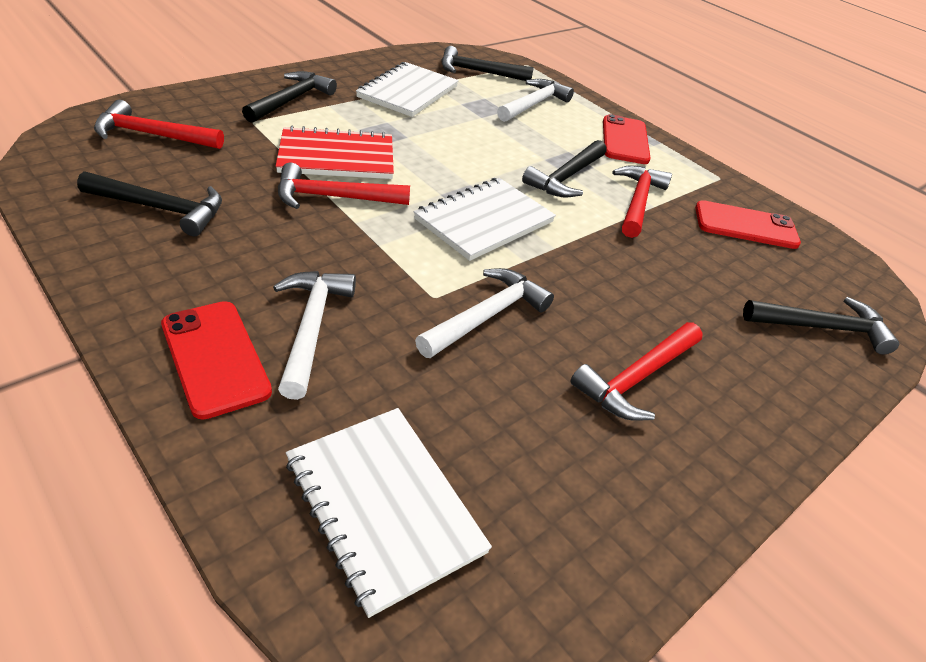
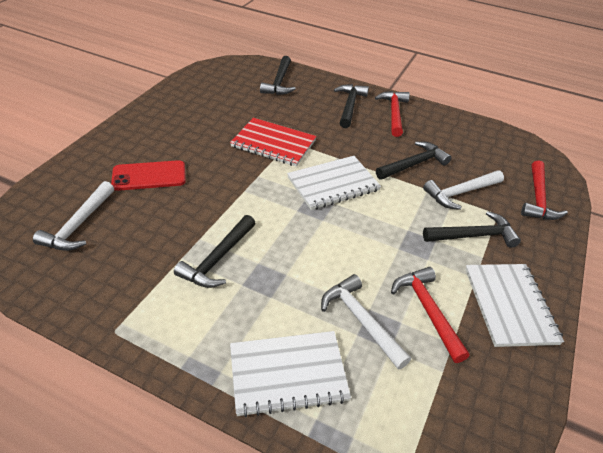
red hammer: 4 -> 3
red phone: 3 -> 1

